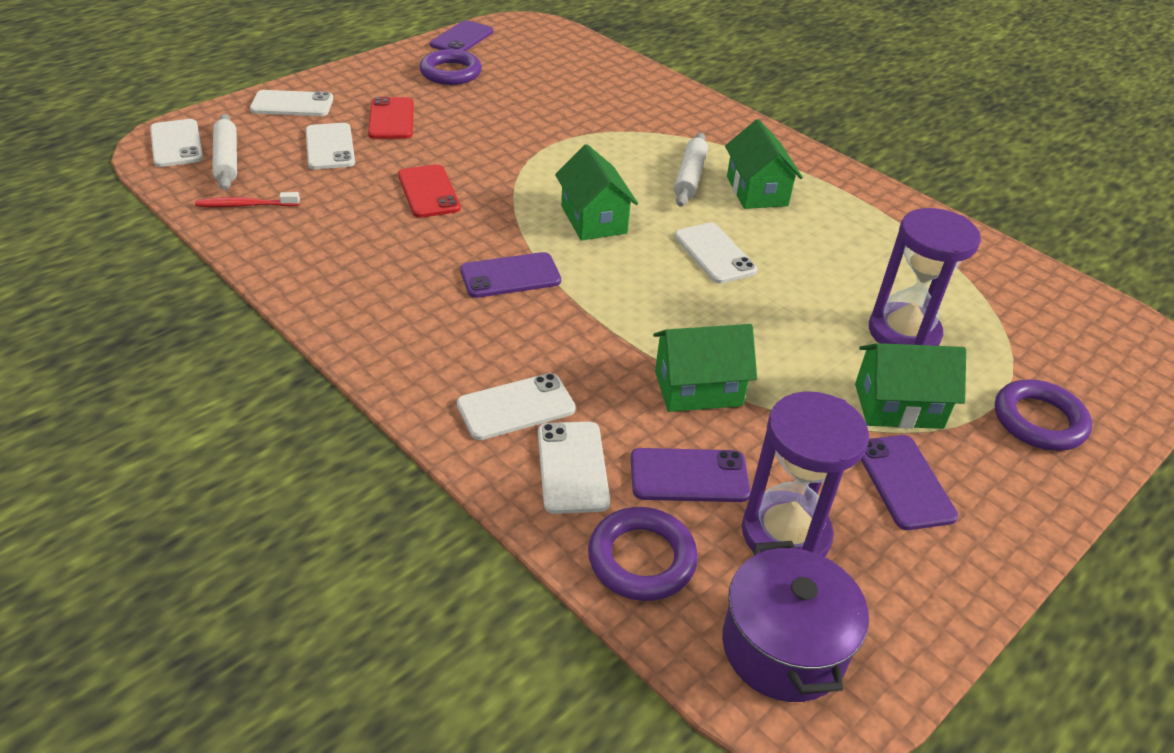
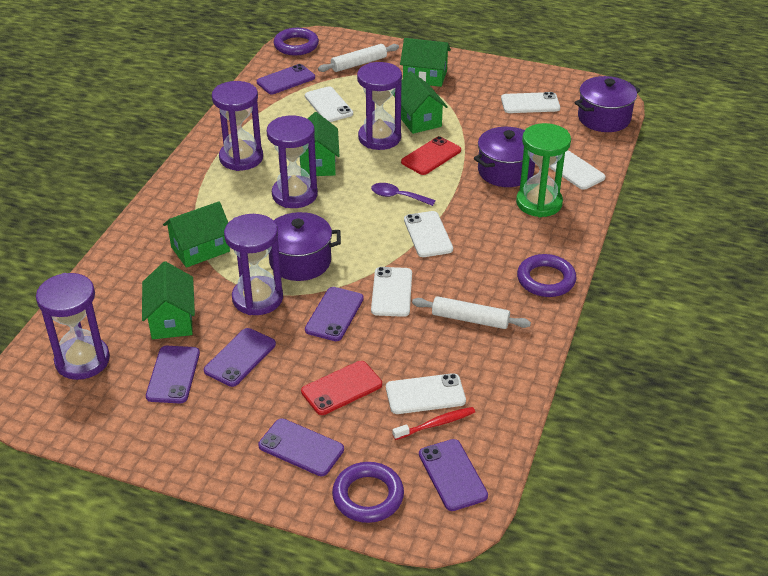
green hourglass: 0 -> 1
green house: 4 -> 5
purple hourglass: 2 -> 5
purple phone: 4 -> 6
purple pot: 1 -> 3
purple spoon: 0 -> 1

